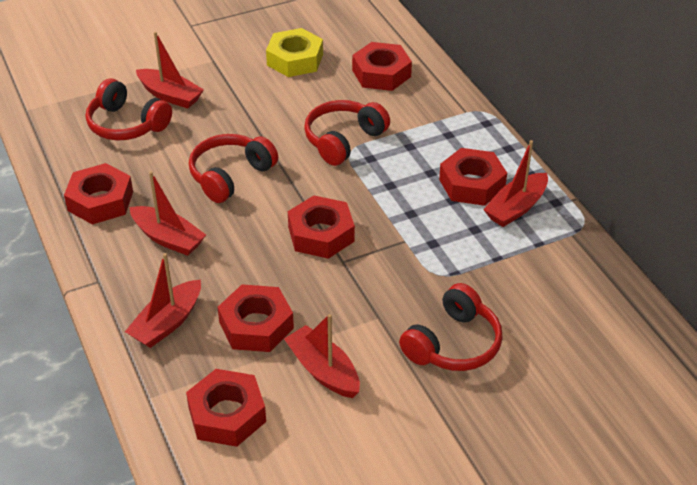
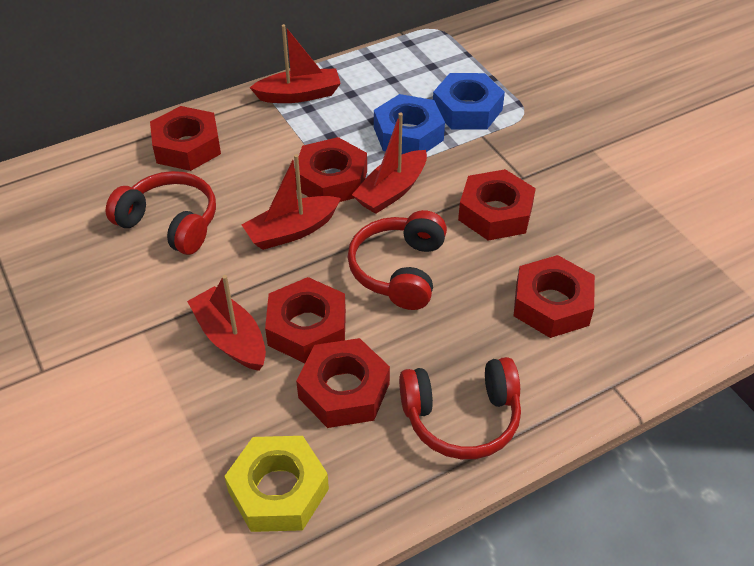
blue nut: 0 -> 2
red boat: 5 -> 4
red headphones: 4 -> 3

